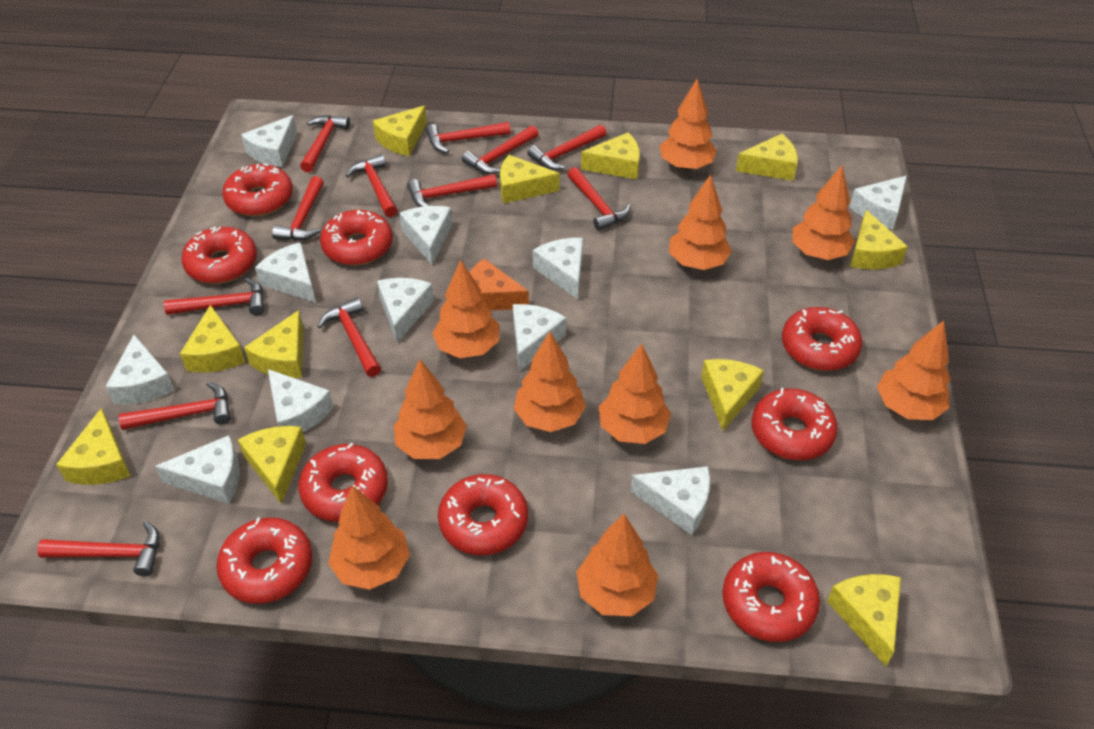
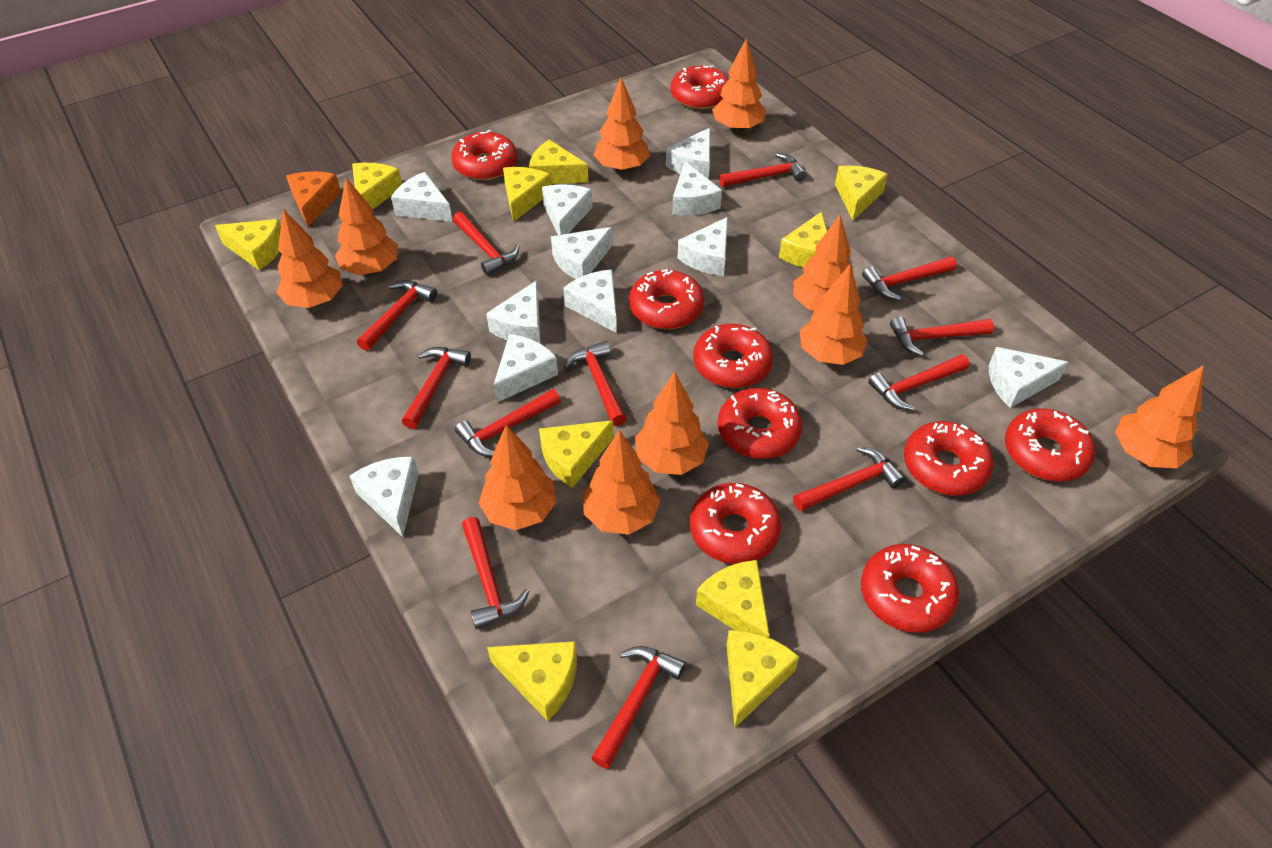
yellow cheese: 11 -> 10

